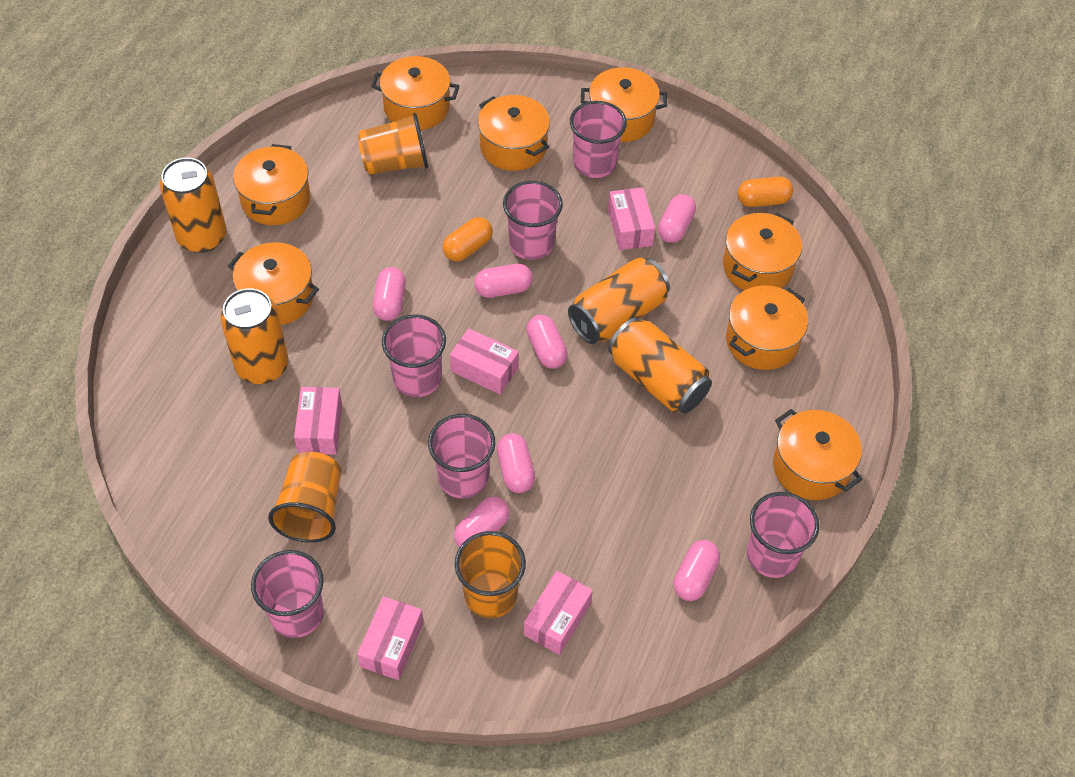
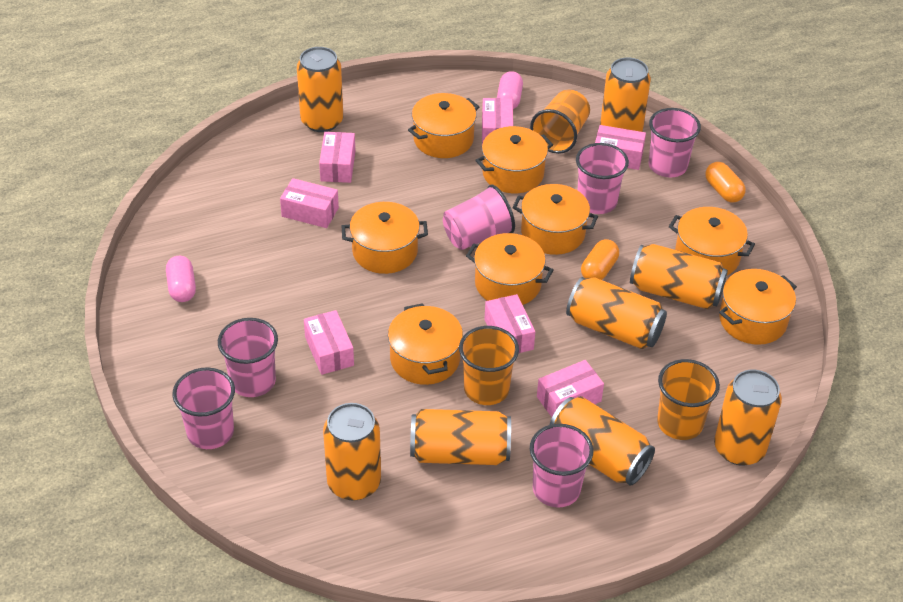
orange can: 4 -> 8
pink box: 5 -> 7
pink capsule: 7 -> 2

